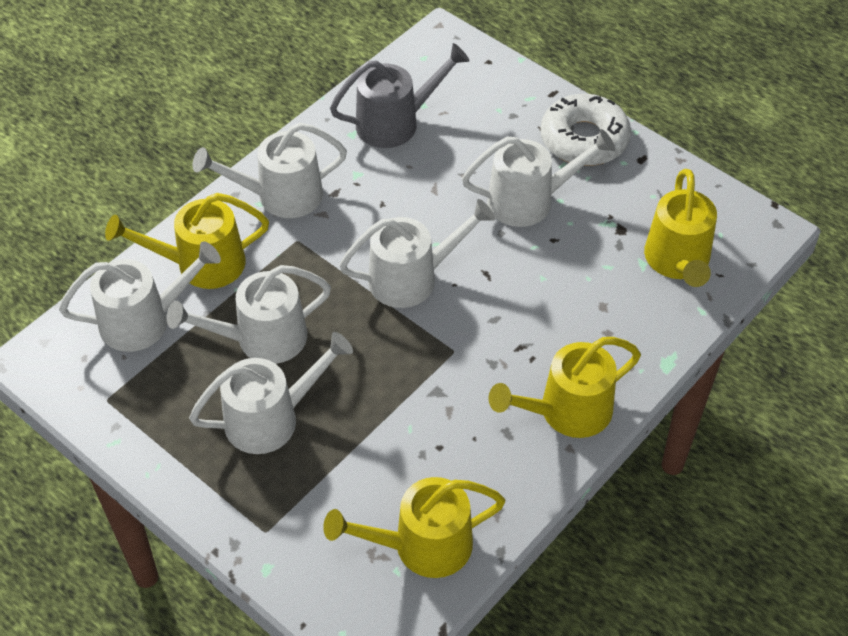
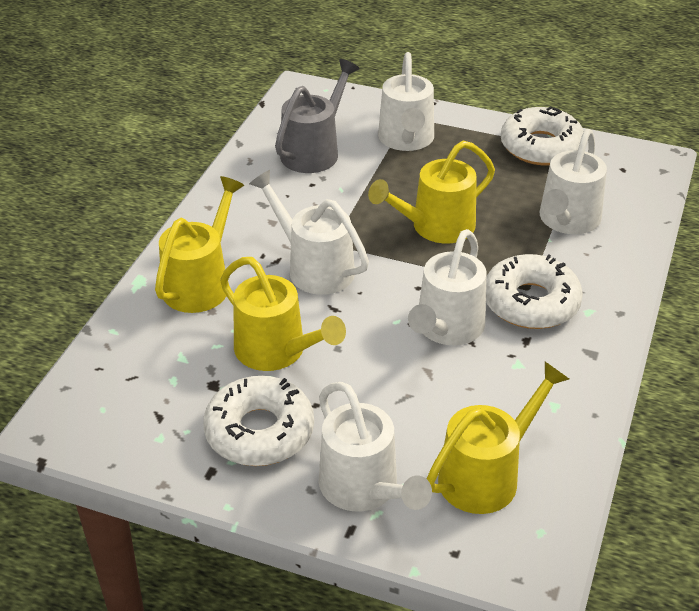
white donut: 1 -> 3
white watering can: 6 -> 5

